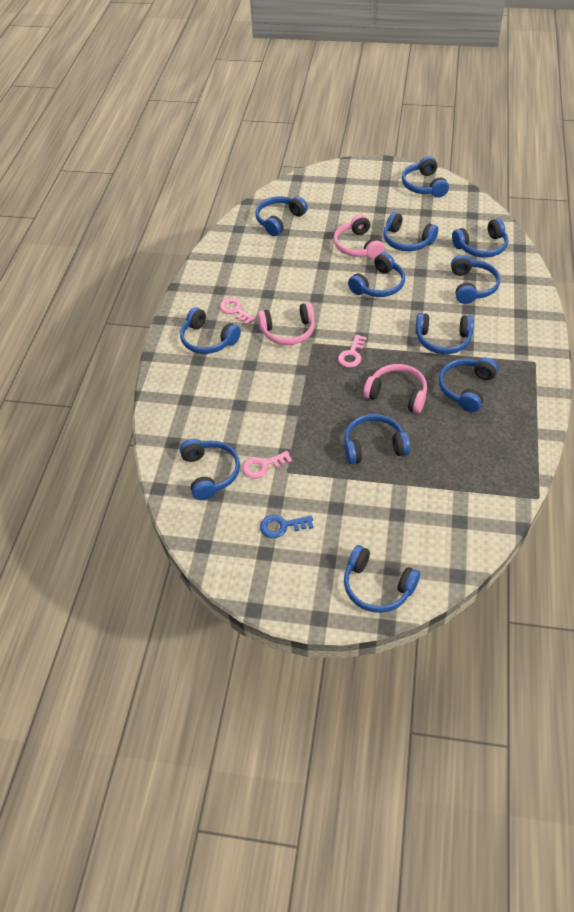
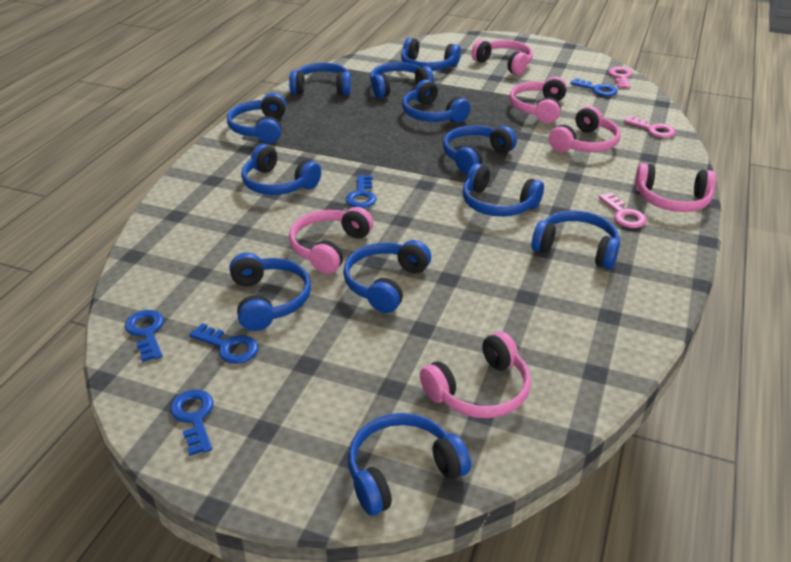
blue key: 1 -> 5
pink headphones: 3 -> 6

